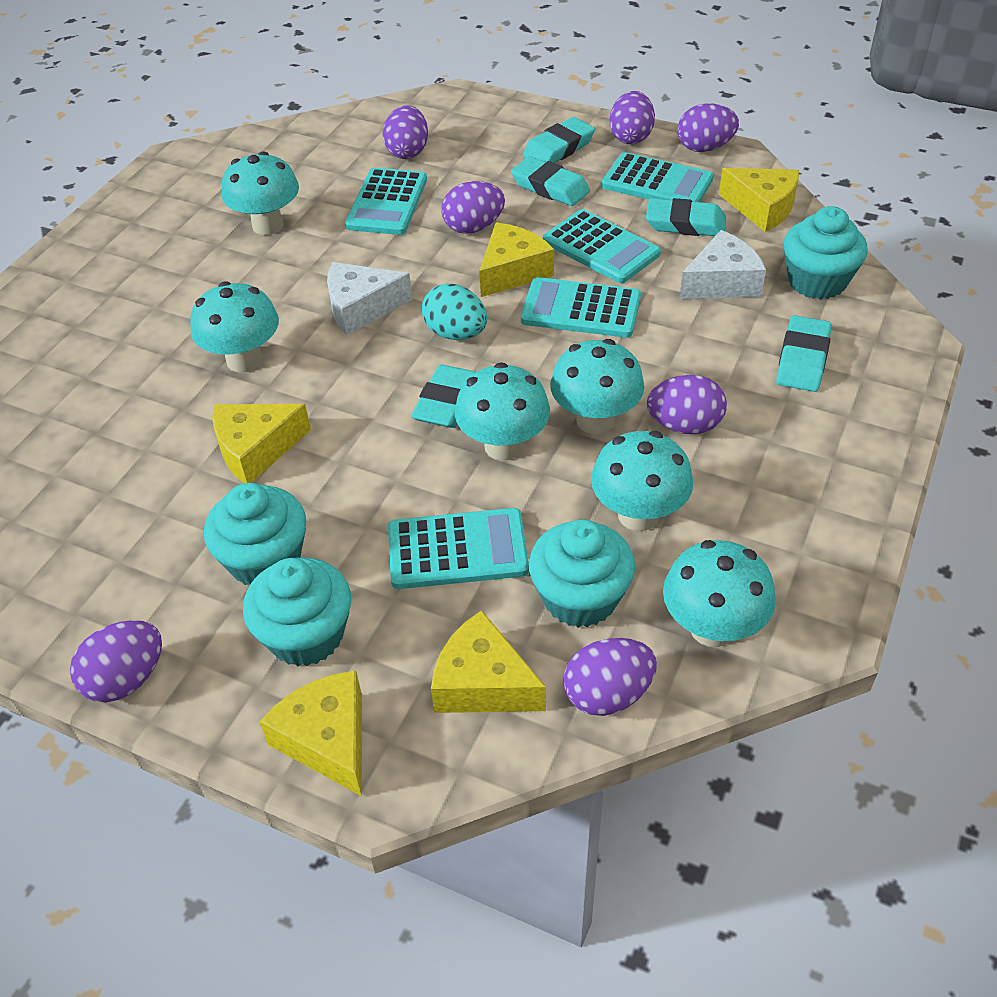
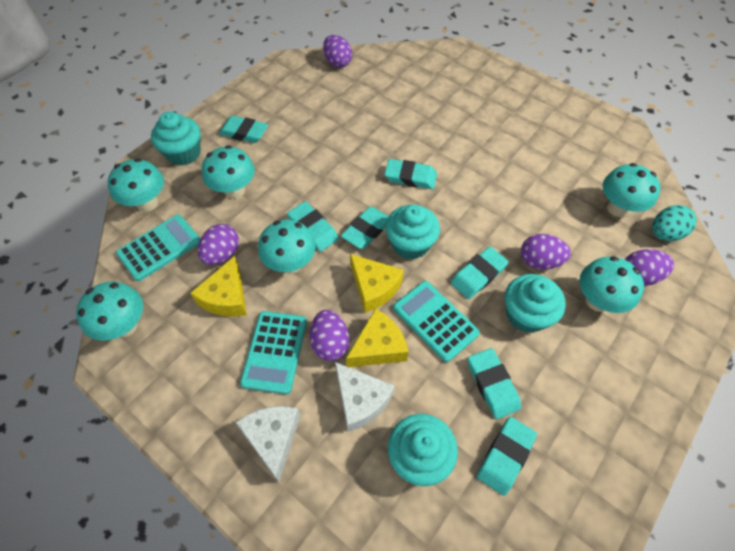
purple egg: 7 -> 5
turquoise calculator: 5 -> 3
turquoise eraser: 5 -> 7
yellow cheese: 5 -> 3

